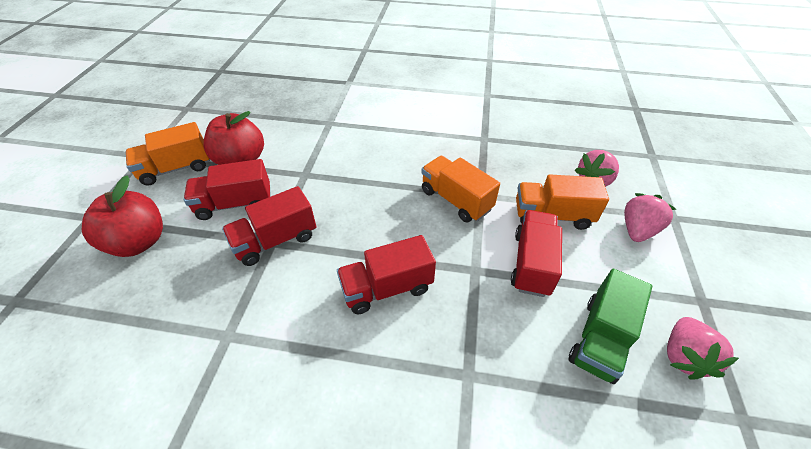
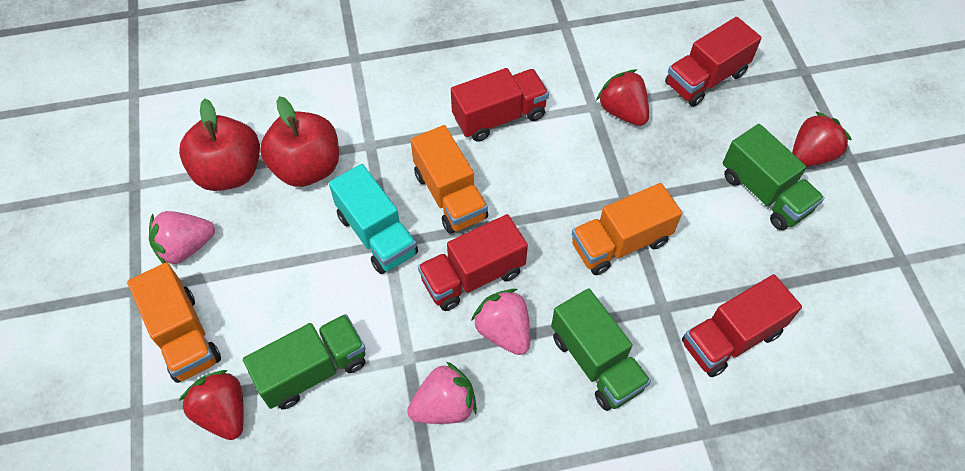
green truck: 1 -> 3
red strawberry: 0 -> 3
turquoise truck: 0 -> 1

